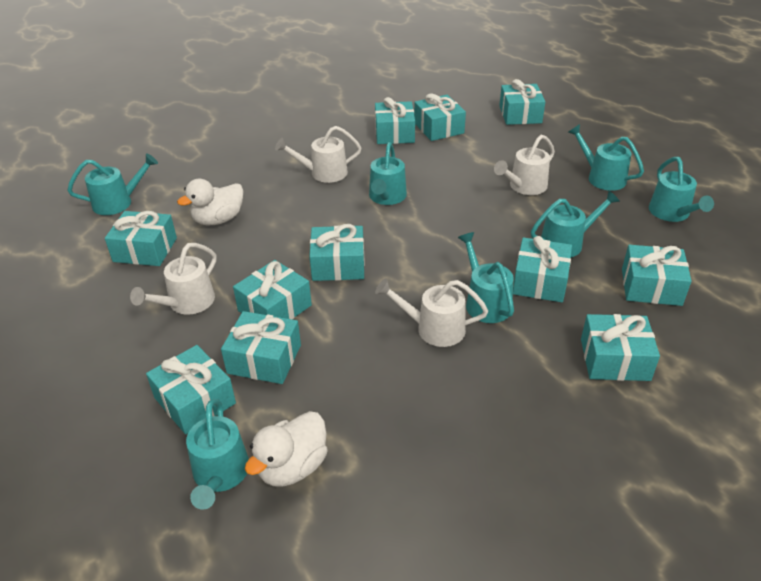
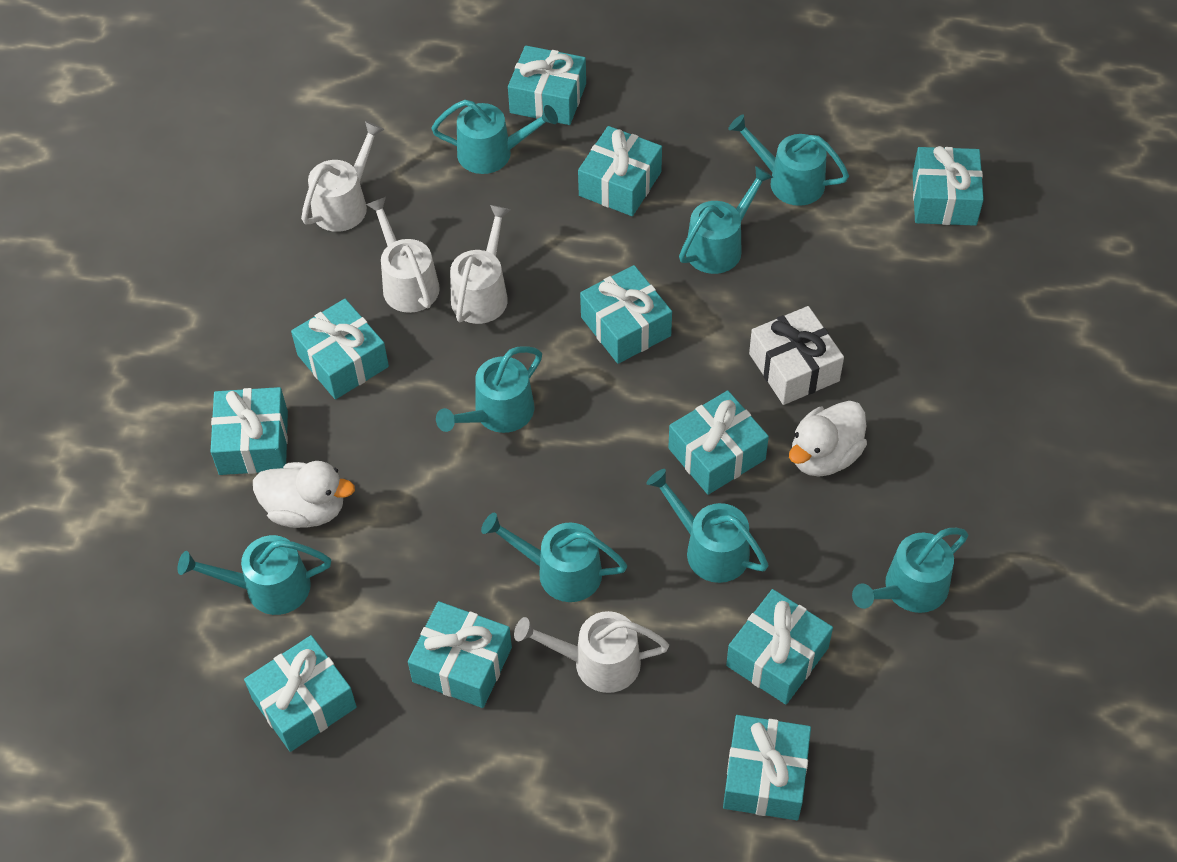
turquoise watering can: 7 -> 8
white gift: 0 -> 1

